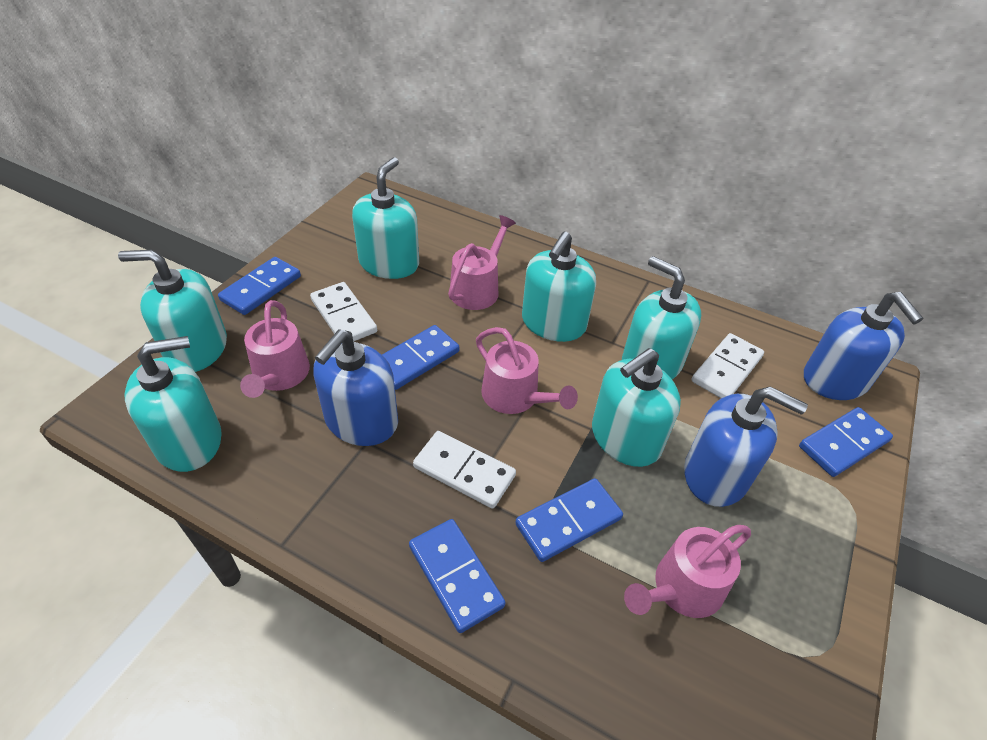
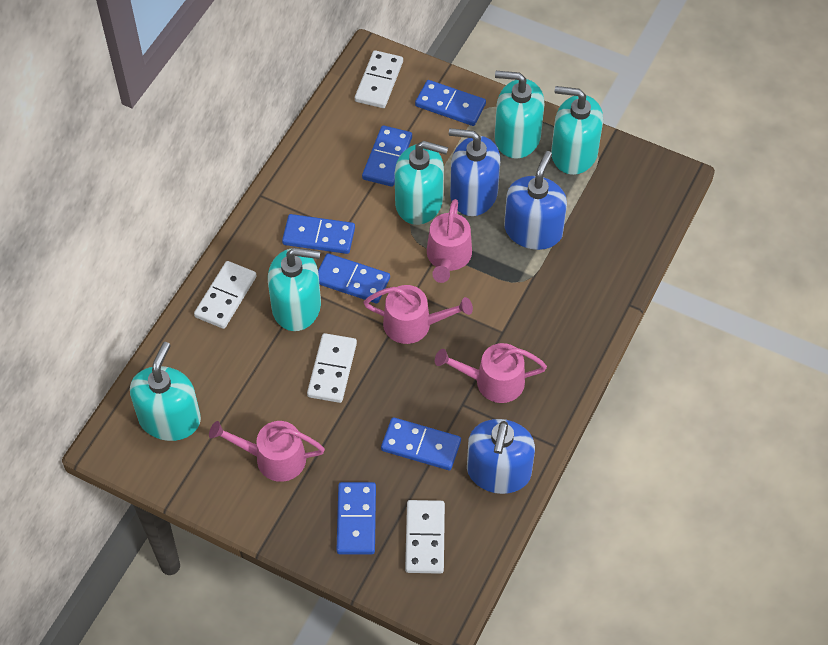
blue domino: 5 -> 6
turquoise soap dispenser: 6 -> 5
white domino: 3 -> 4

